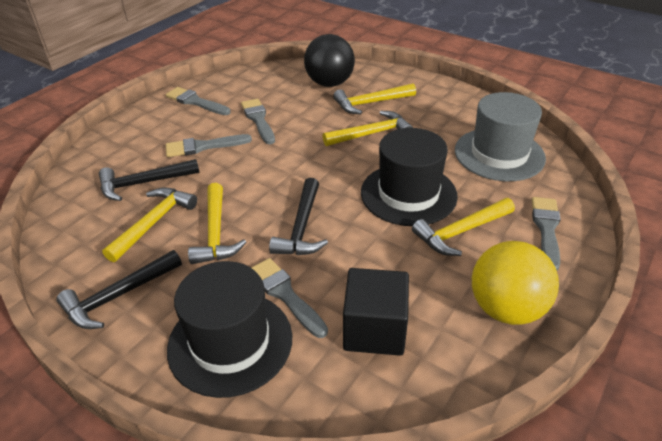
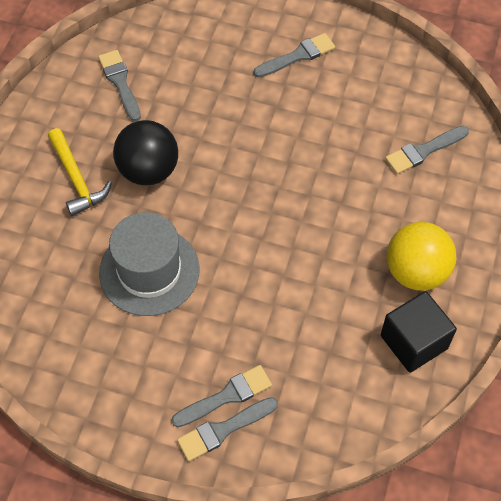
black hammer: 3 -> 0
black hat: 2 -> 0
yellow hammer: 5 -> 1

